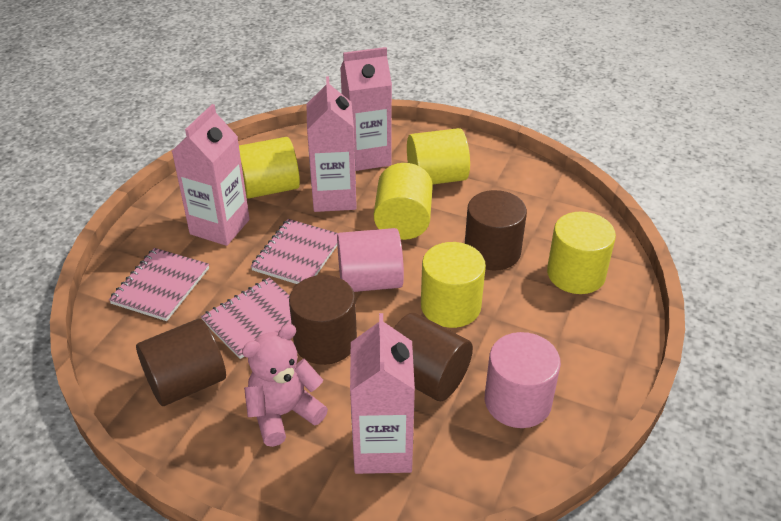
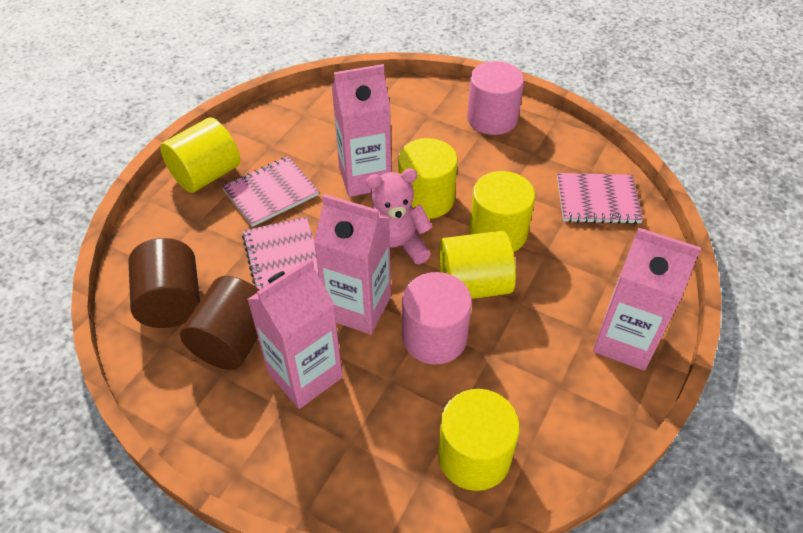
brown cylinder: 4 -> 2

